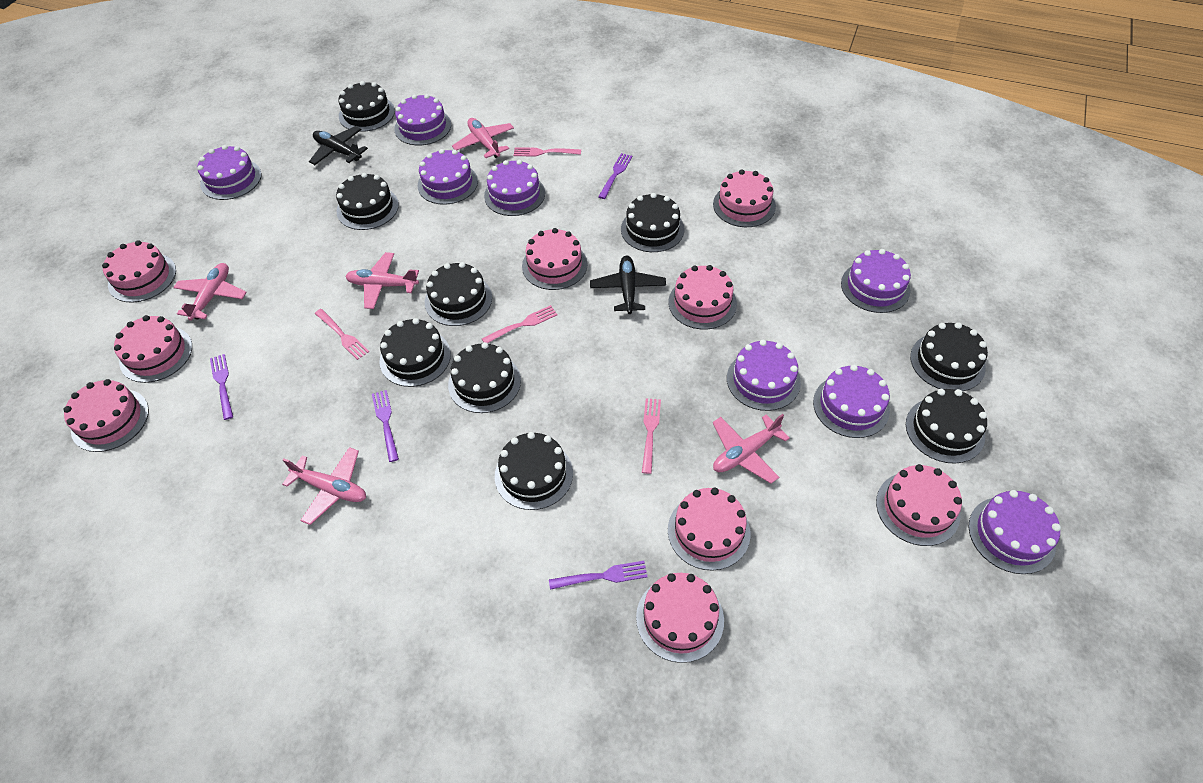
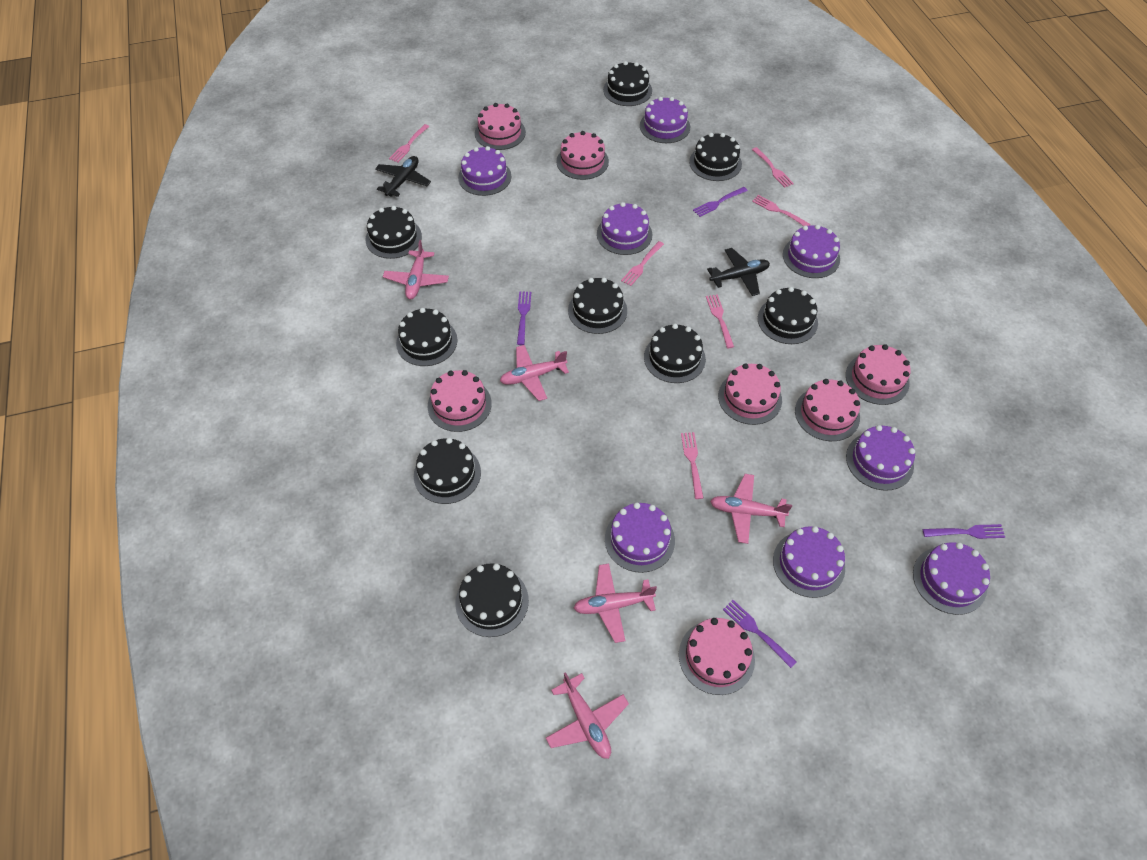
pink cake: 9 -> 7
pink fork: 4 -> 6

